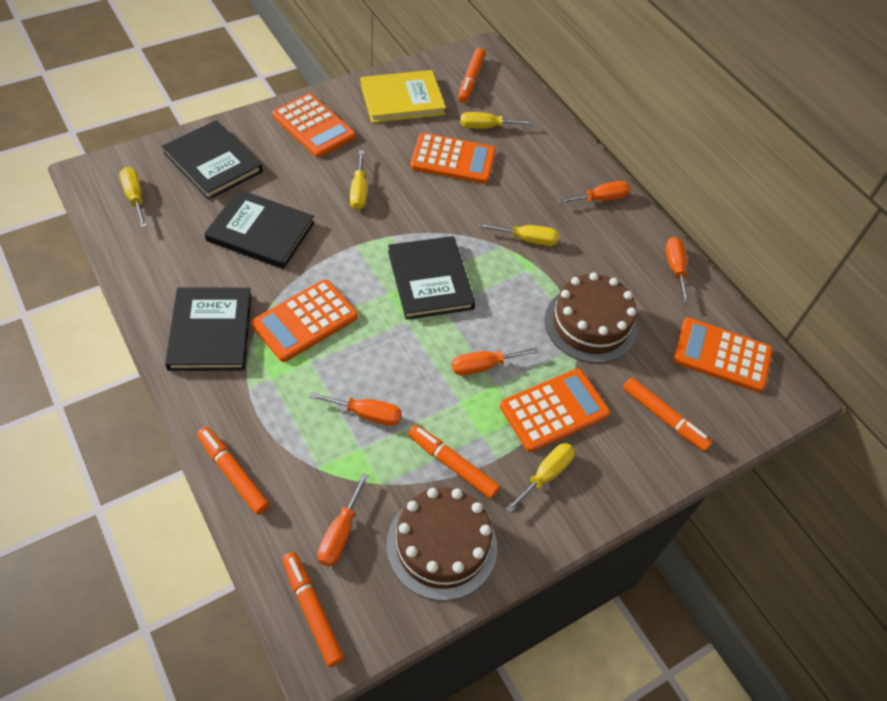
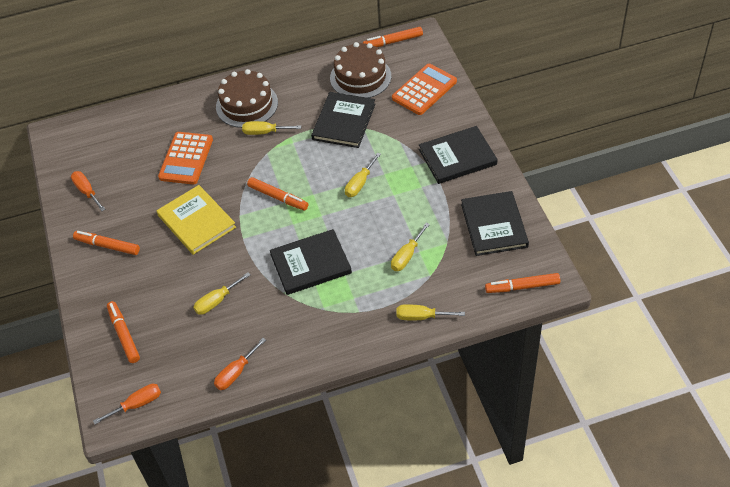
orange calculator: 5 -> 2
orange screwdriver: 5 -> 3

